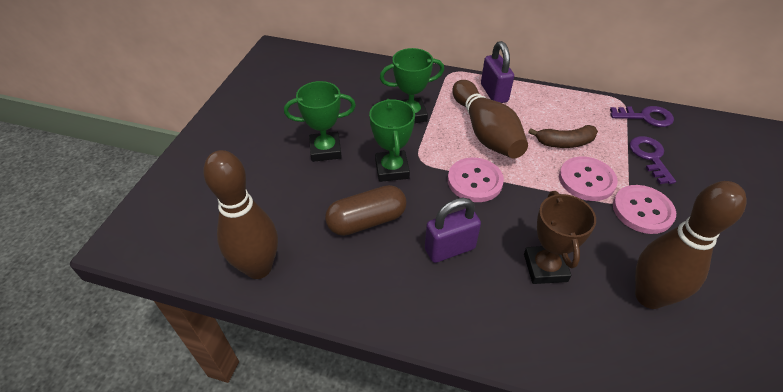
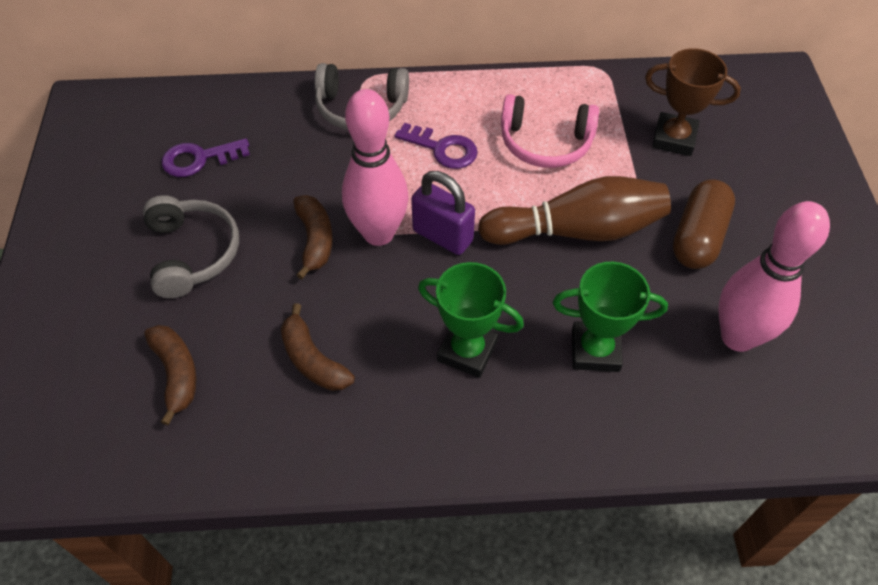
brown banana: 1 -> 3
brown bowling pin: 3 -> 1
green trophy: 3 -> 2
grey headphones: 0 -> 2
pink bowling pin: 0 -> 2
pink button: 3 -> 0
pink headphones: 0 -> 1
purple padlock: 2 -> 1

